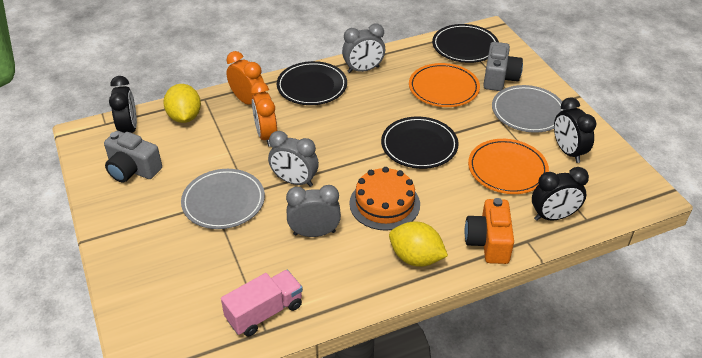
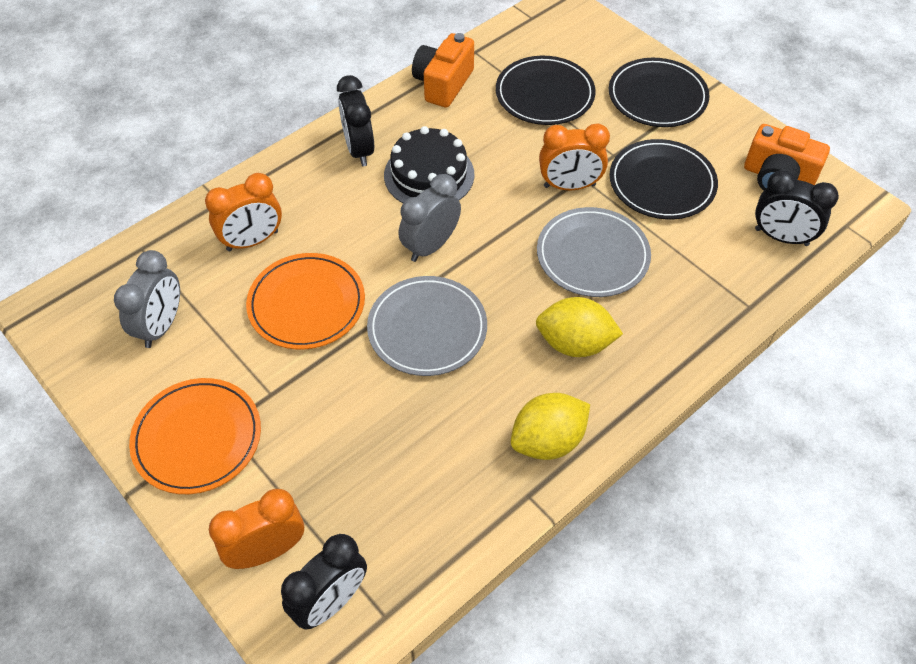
black cake: 0 -> 1
grey camera: 2 -> 0
grey clock: 3 -> 2
orange cake: 1 -> 0
orange camera: 1 -> 2
orange clock: 2 -> 3
pink truck: 1 -> 0

